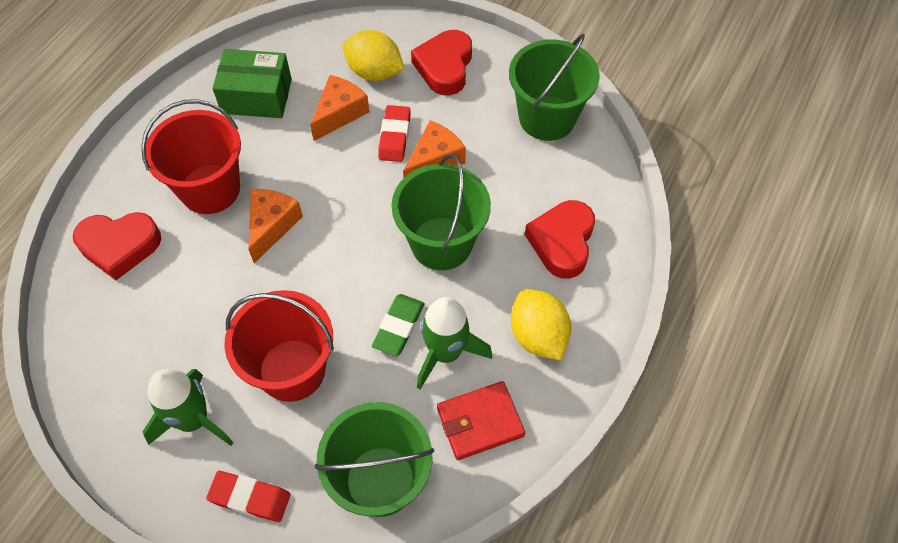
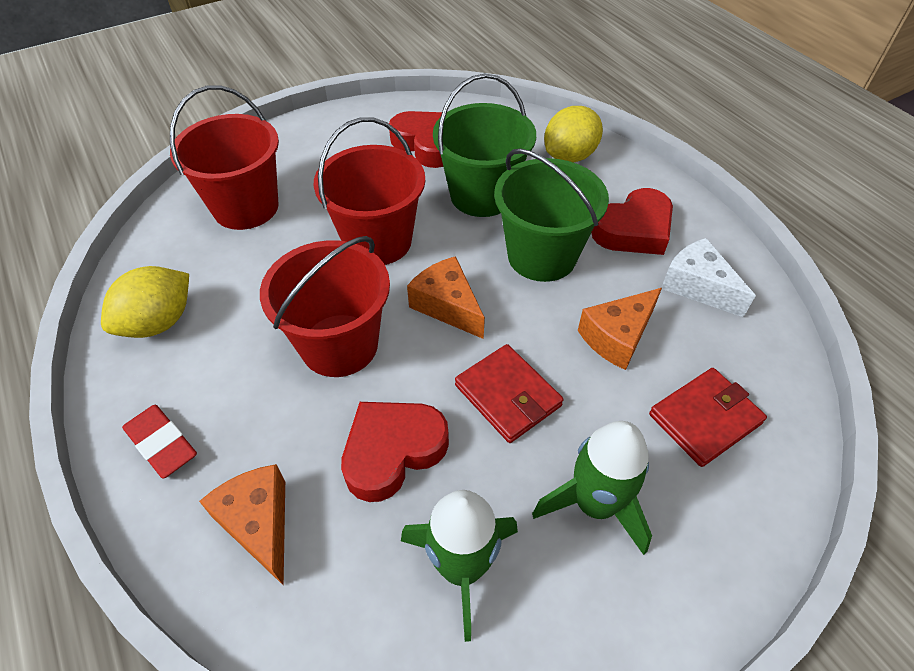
green box: 1 -> 0
green bucket: 3 -> 2
green eraser: 1 -> 0
red bucket: 2 -> 3
red eraser: 2 -> 1
red wallet: 1 -> 2
white cheese: 0 -> 1

